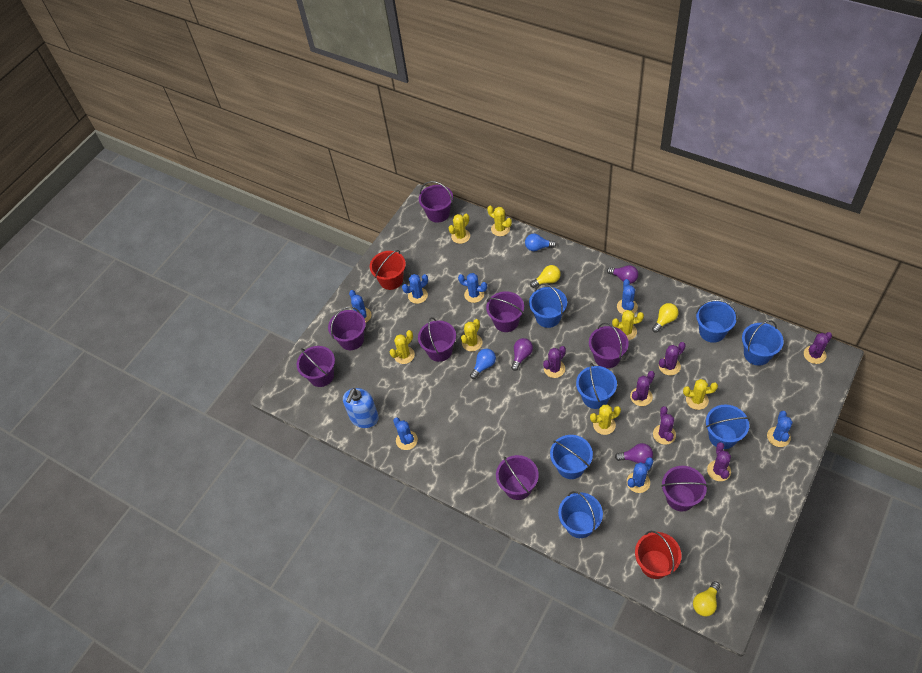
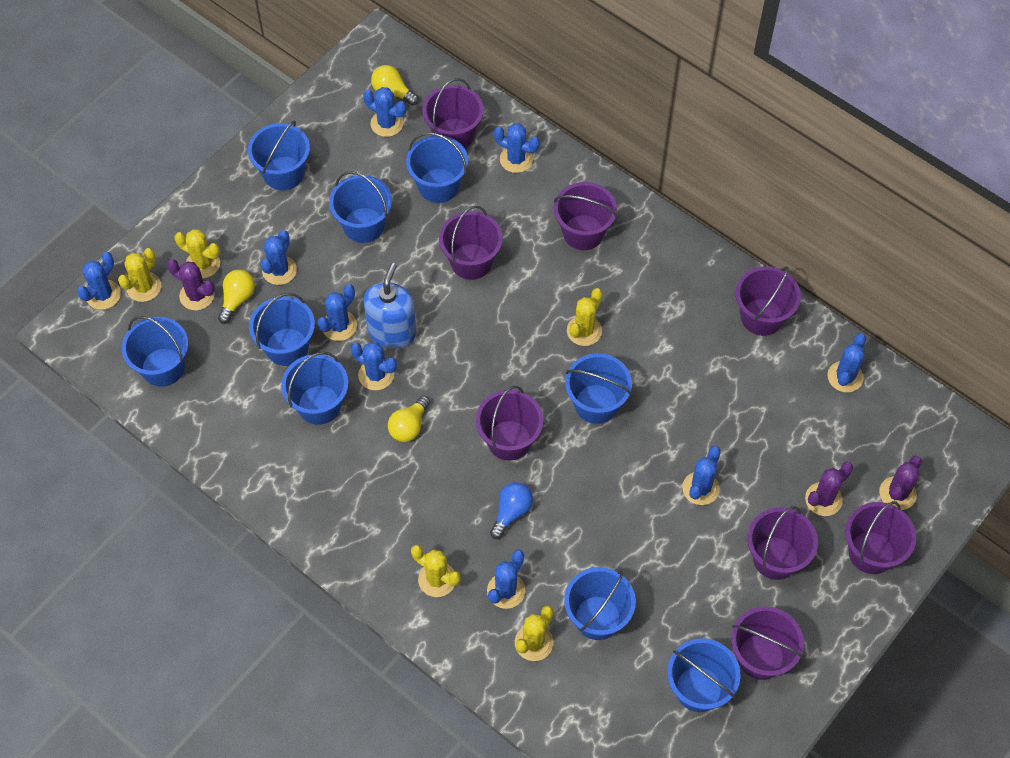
blue bucket: 7 -> 9
blue cactus: 7 -> 9
blue light bulb: 2 -> 1
purple cactus: 6 -> 3
purple light bulb: 3 -> 0
red bucket: 2 -> 0
yellow cactus: 7 -> 5

